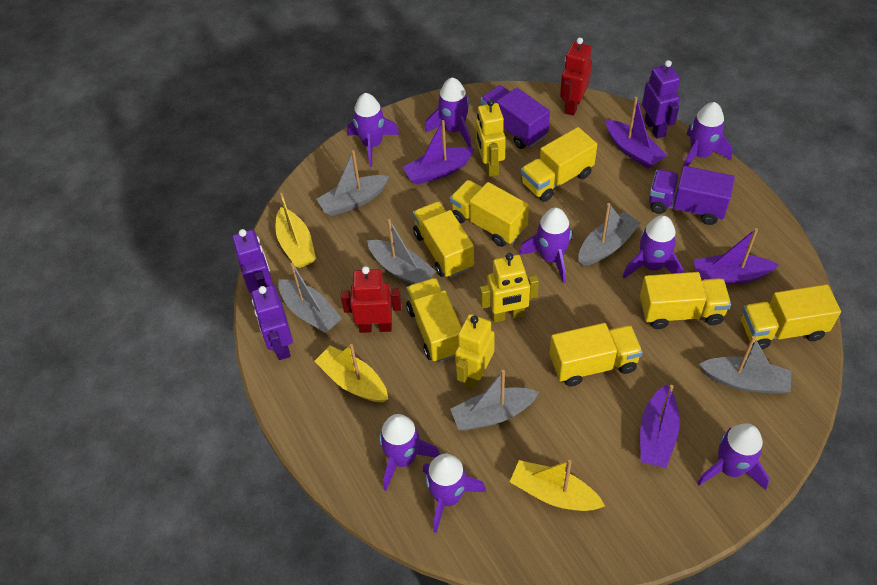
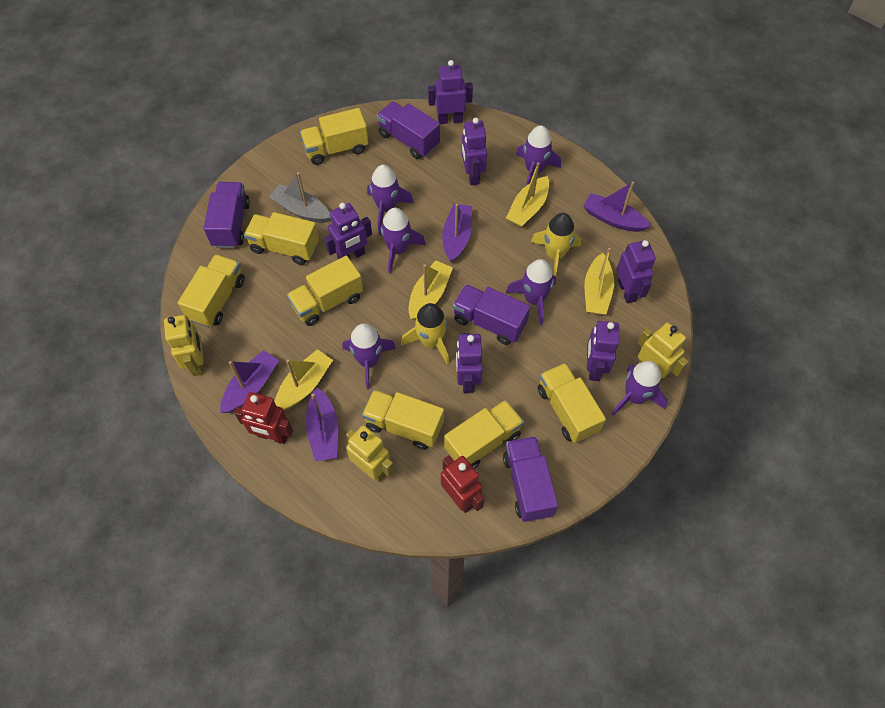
grey boat: 6 -> 1
purple robot: 3 -> 6
purple rocket: 8 -> 6
purple truck: 2 -> 4
yellow boat: 3 -> 4
yellow rocket: 0 -> 2

